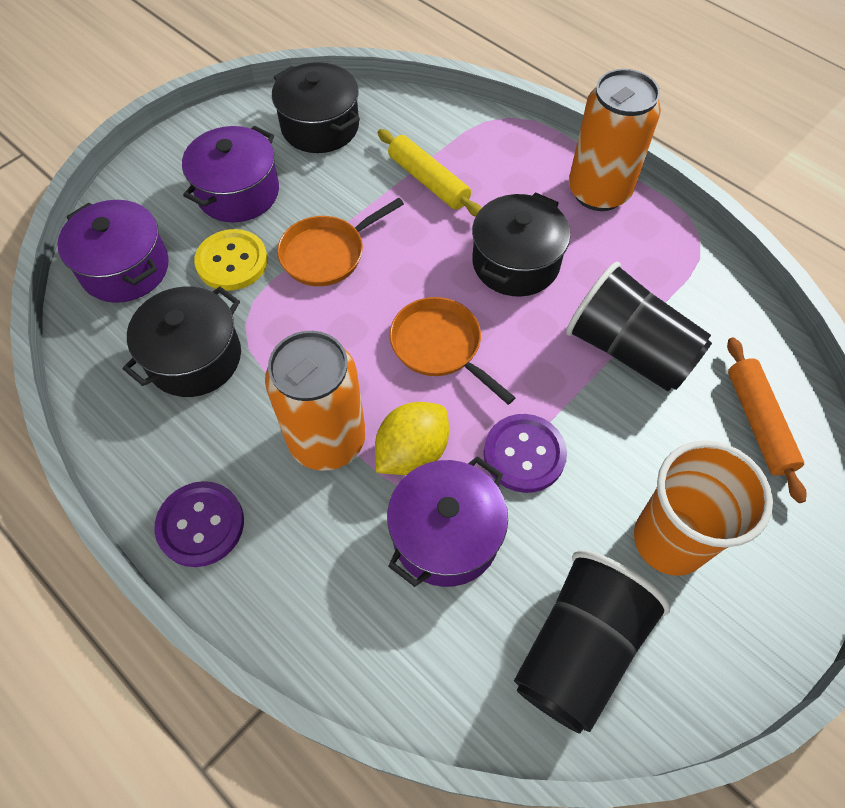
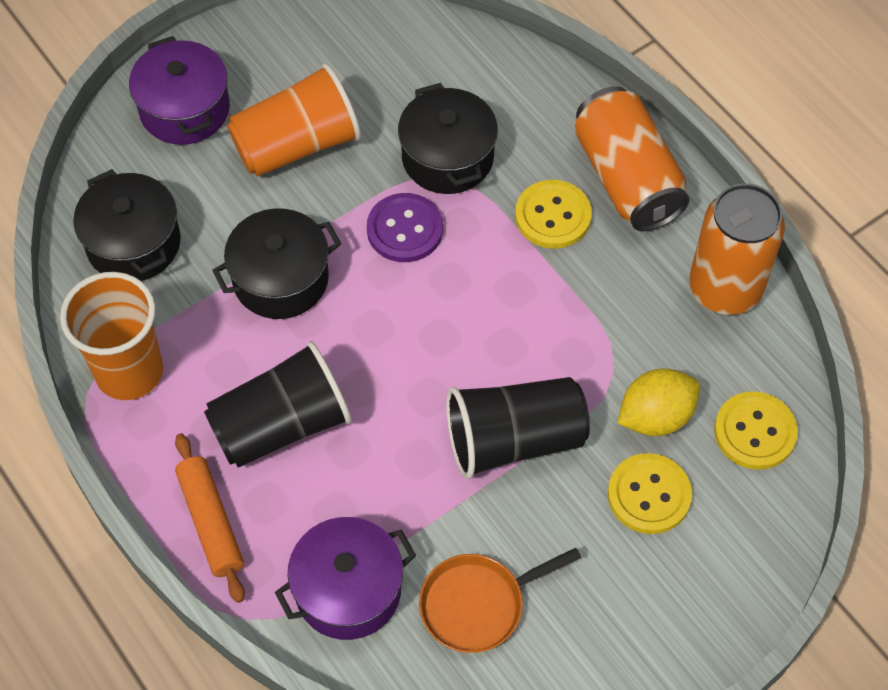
orange cup: 1 -> 2
orange pan: 2 -> 1
purple button: 2 -> 1
purple pot: 3 -> 2
yellow button: 1 -> 3
yellow rolling pin: 1 -> 0

